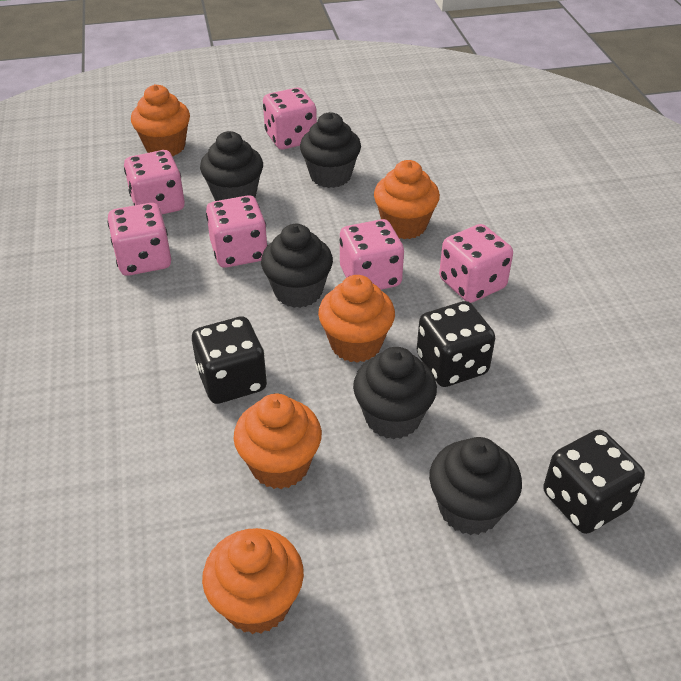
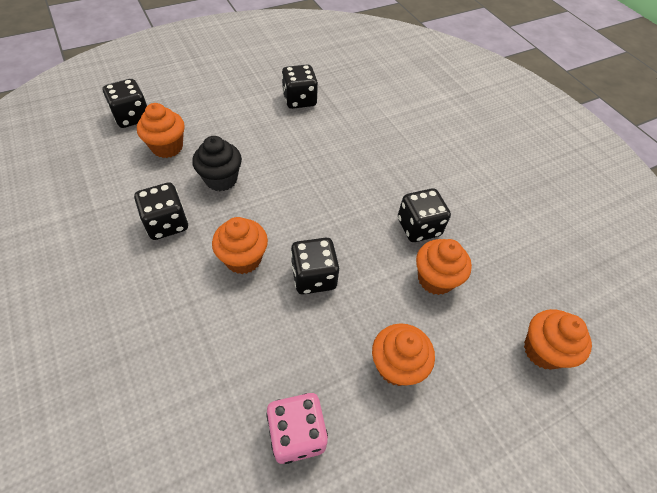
black cupcake: 5 -> 1
black dice: 3 -> 5
pink dice: 6 -> 1

